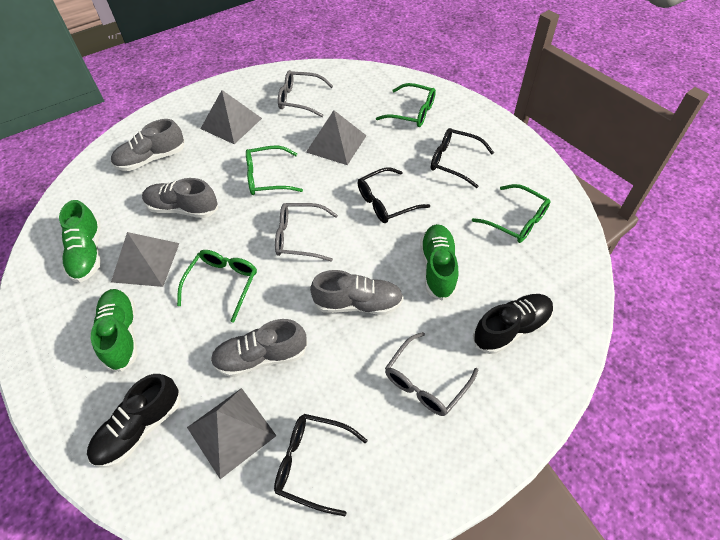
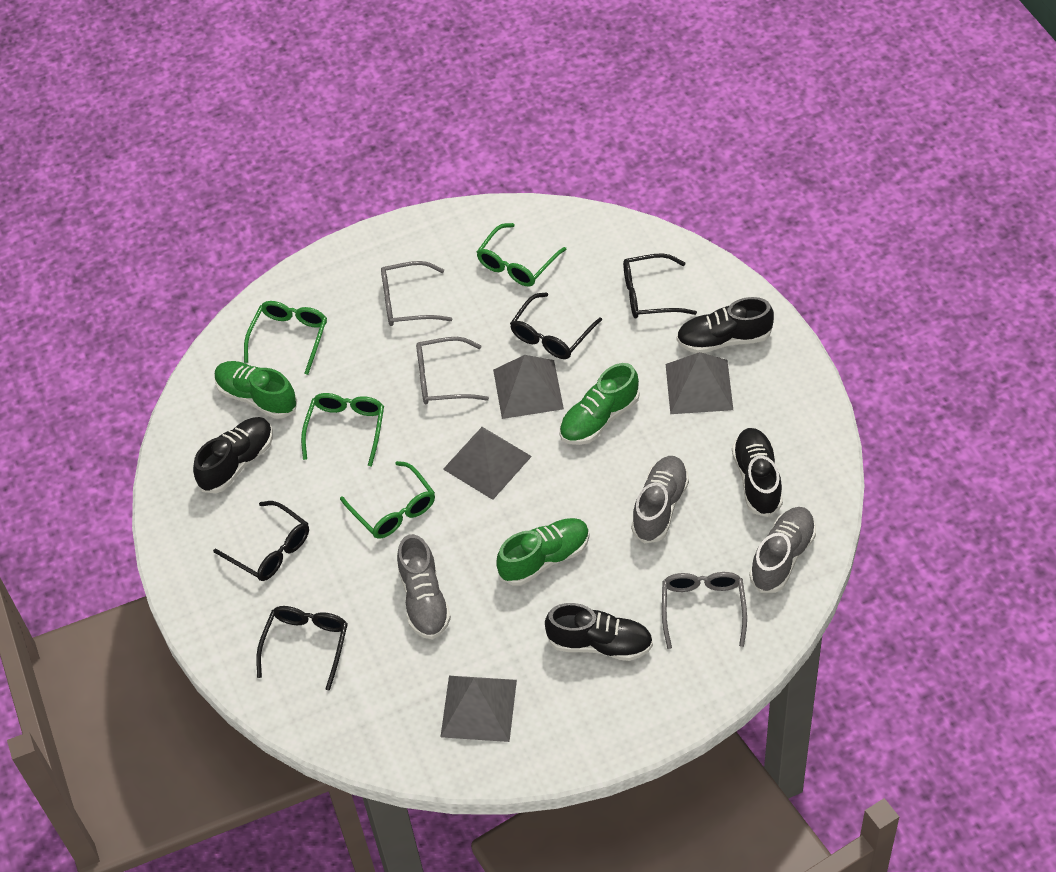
black glasses: 3 -> 4
black shoe: 2 -> 4
grey shoe: 4 -> 3

